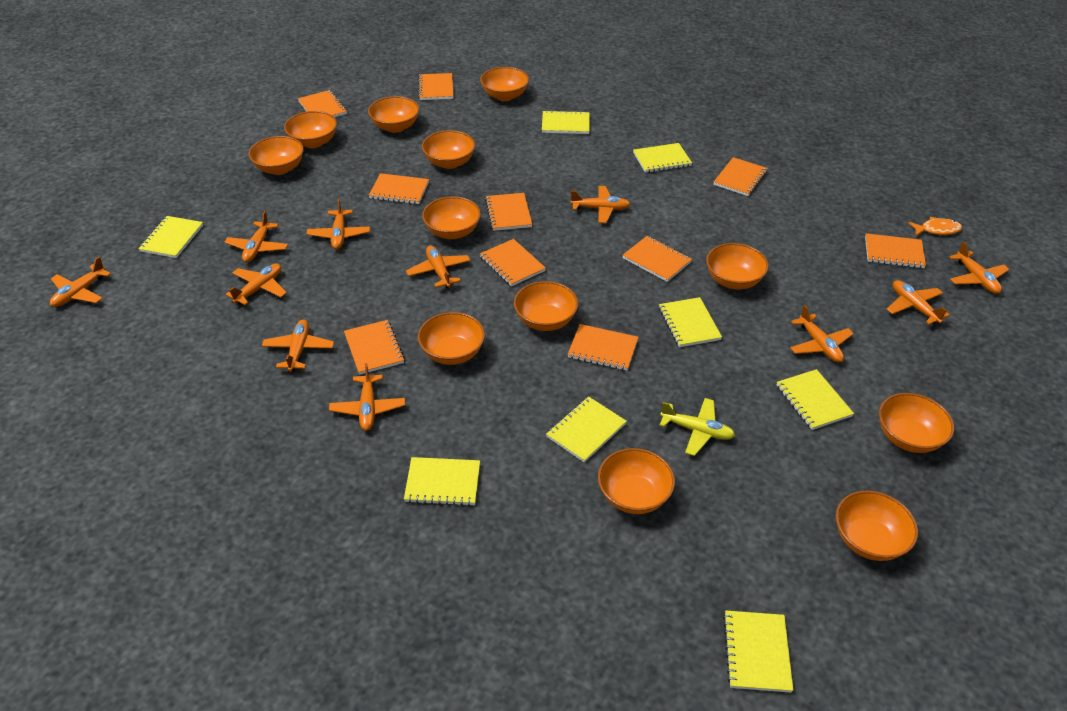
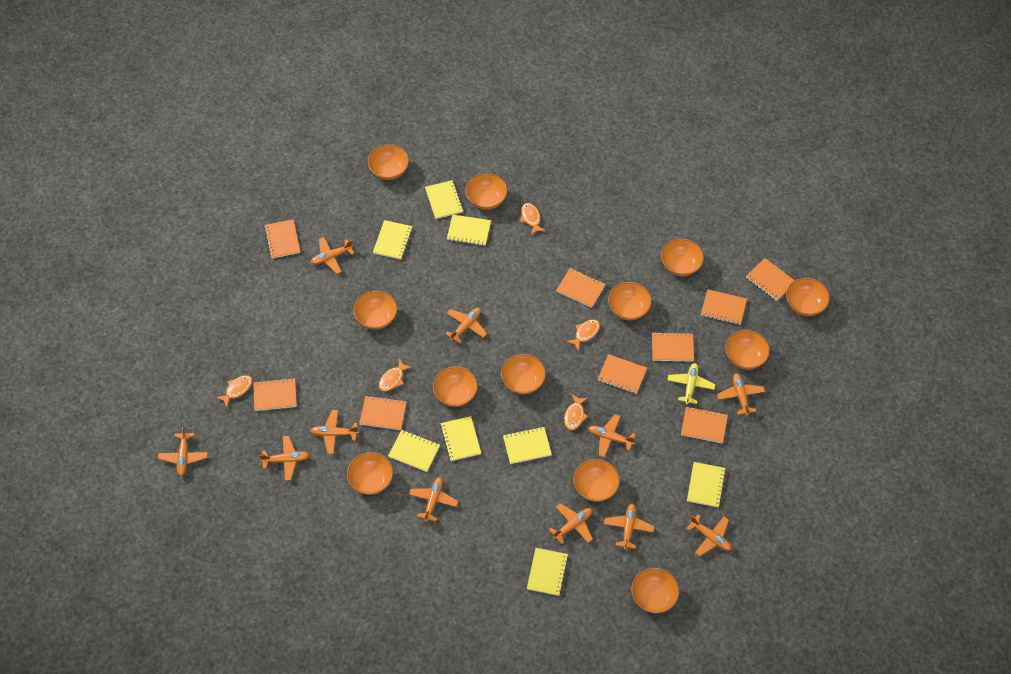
orange fish: 1 -> 5
orange notebook: 10 -> 9

